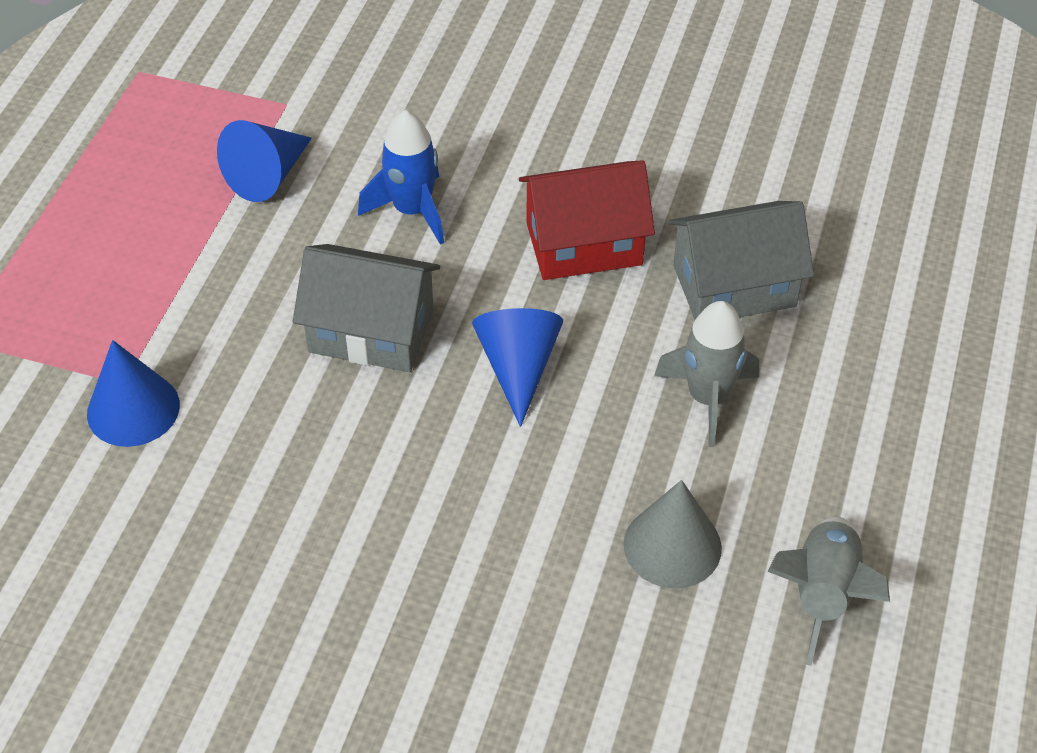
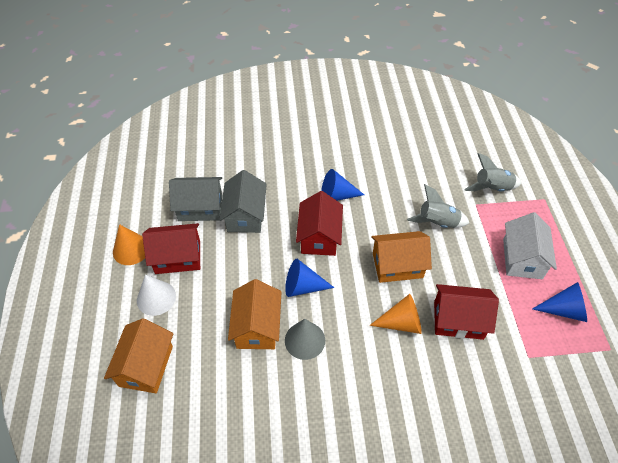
blue rocket: 1 -> 0
orange cone: 0 -> 2
orange house: 0 -> 3
red house: 1 -> 3
white cone: 0 -> 1
white house: 0 -> 1

